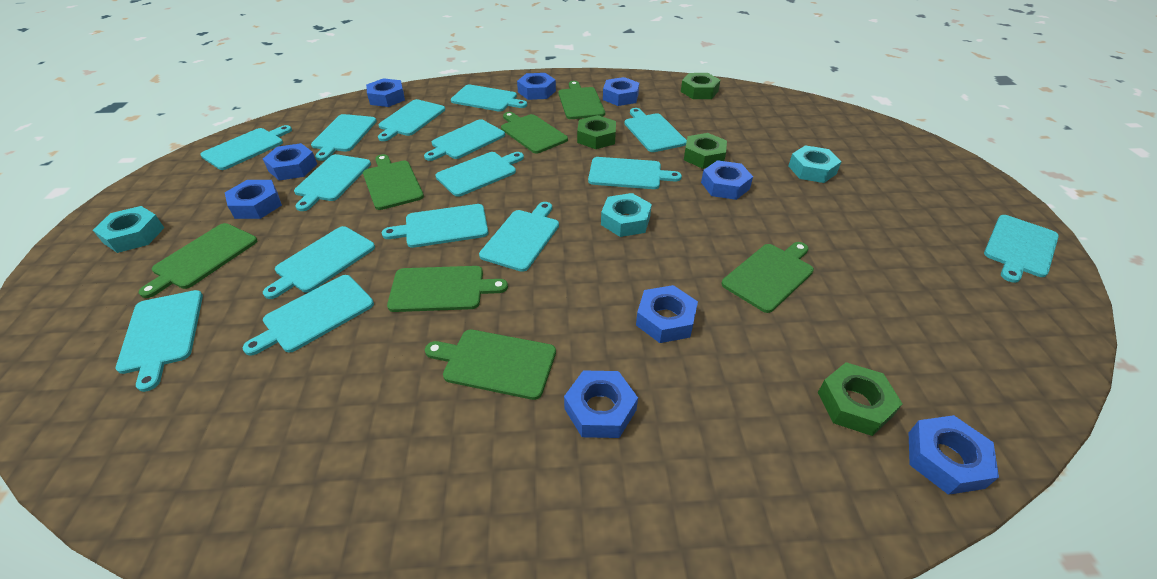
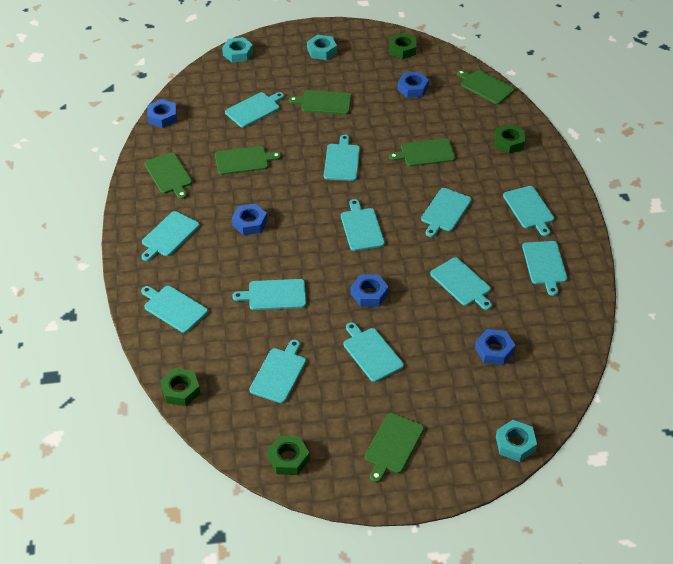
blue nut: 9 -> 5
green cutting board: 7 -> 6
turquoise cutting board: 15 -> 12

